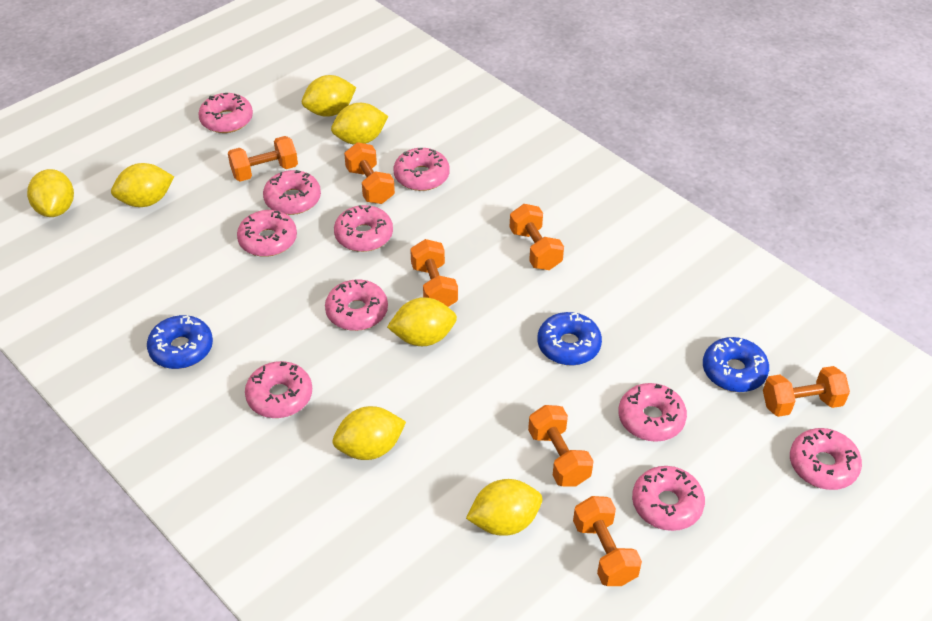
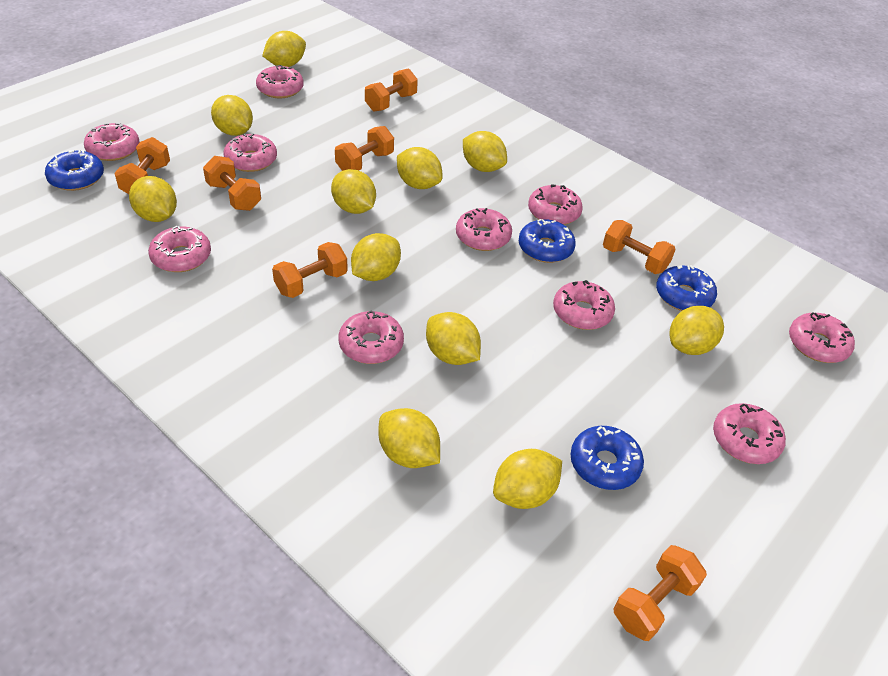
blue donut: 3 -> 4
yellow lemon: 7 -> 11

